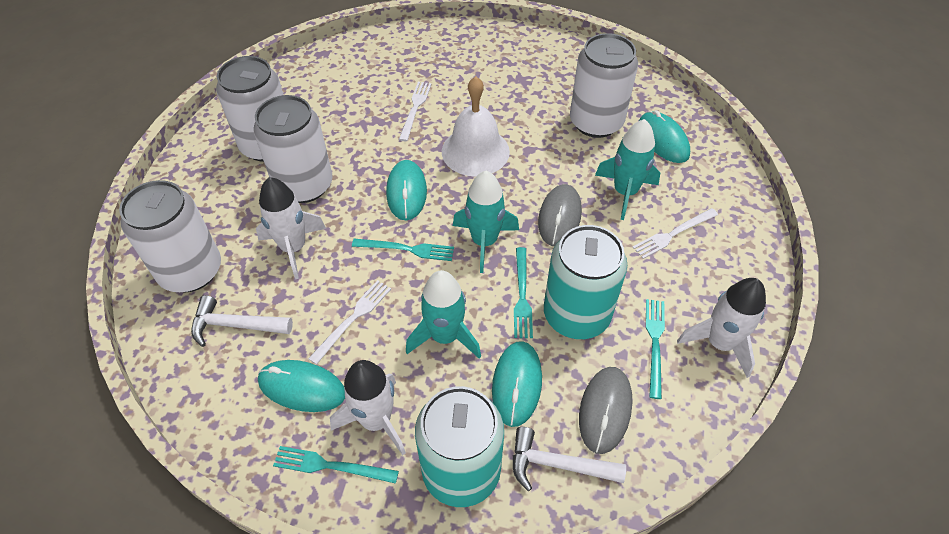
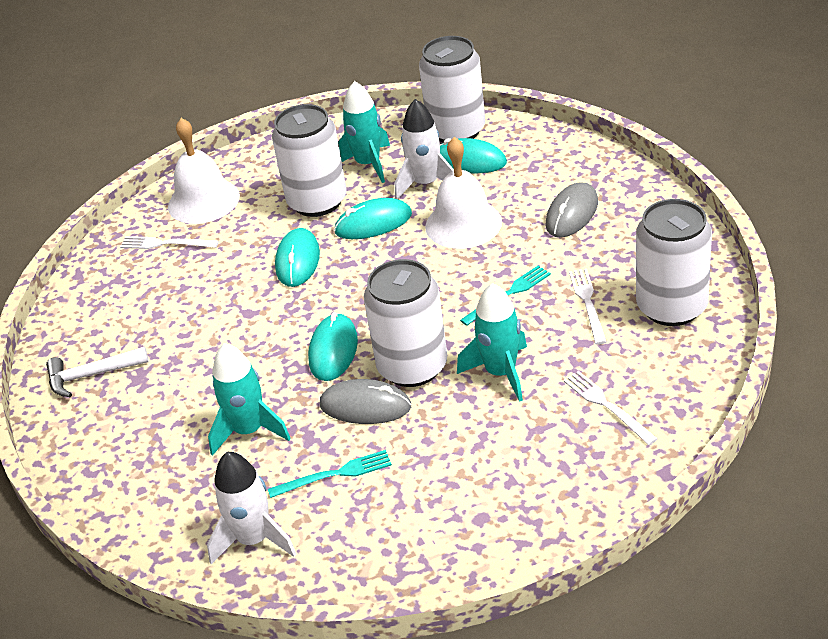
turquoise can: 2 -> 0
turquoise fork: 4 -> 2
white bell: 1 -> 2
white hammer: 2 -> 1
white rocket: 3 -> 2

